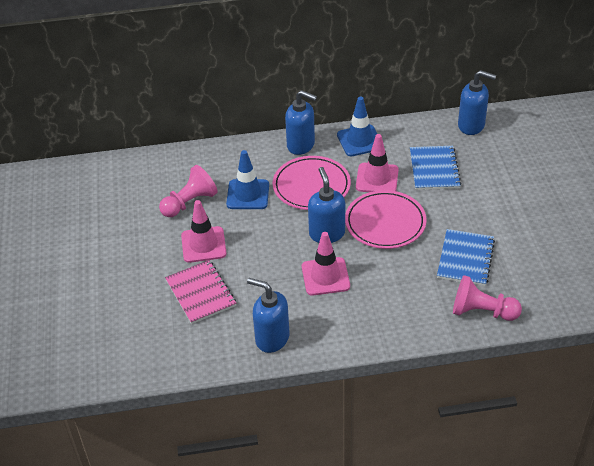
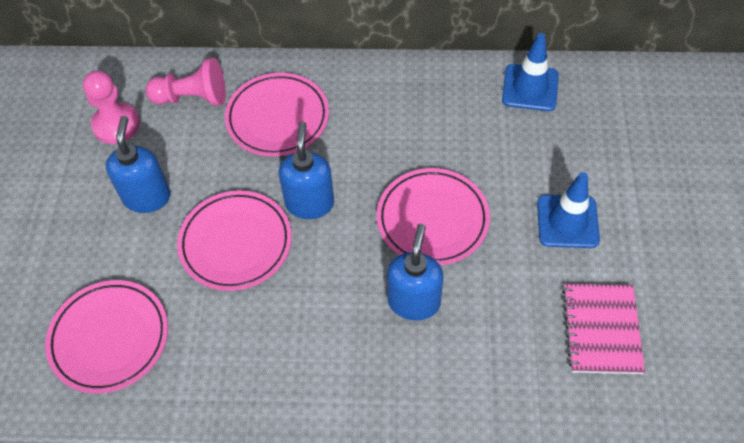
blue notebook: 2 -> 0
blue soap dispenser: 4 -> 3
pink plate: 2 -> 4
pink traffic cone: 3 -> 0

